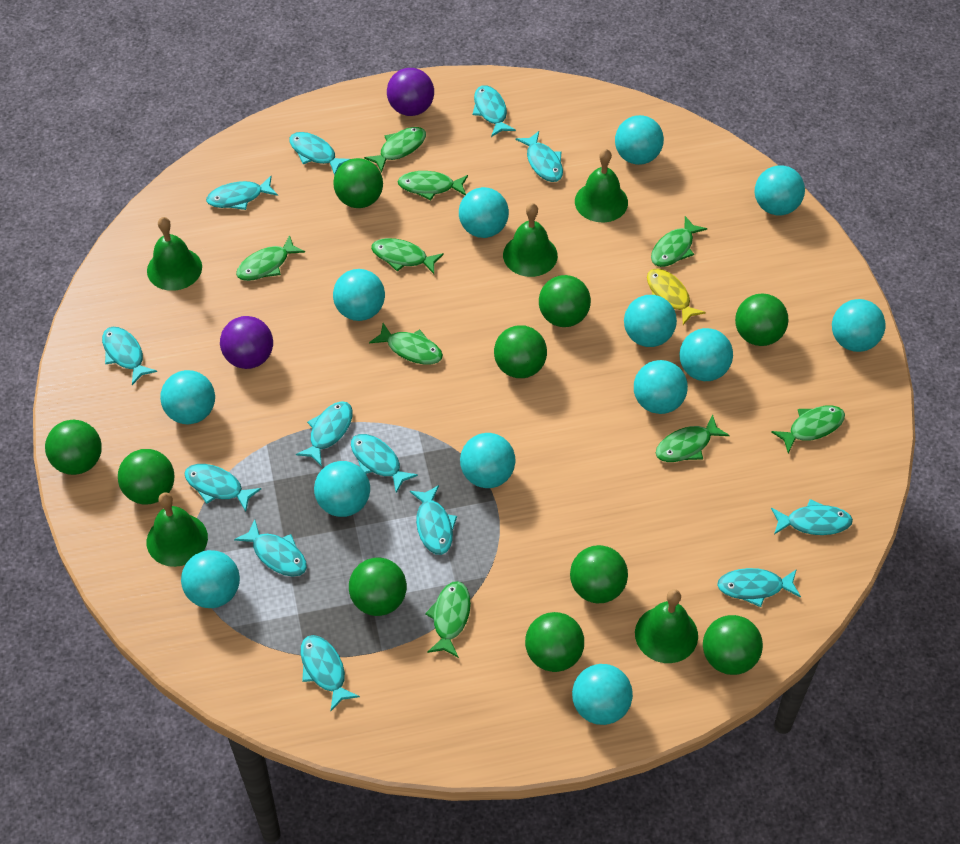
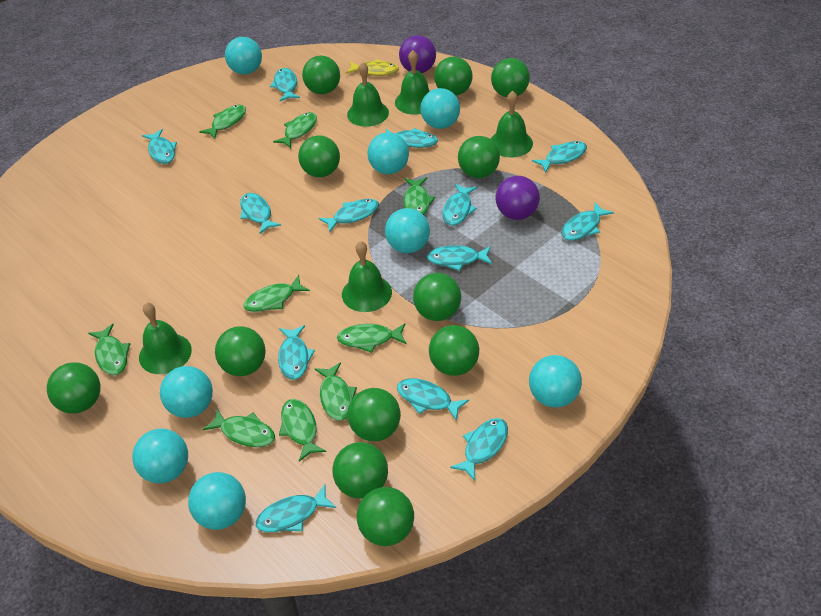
green ball: 10 -> 12
turquoise ball: 13 -> 8

